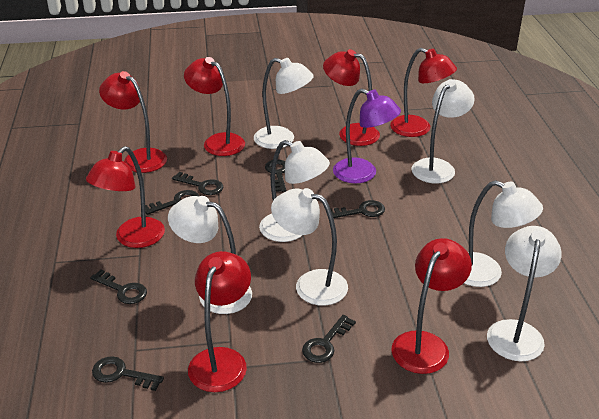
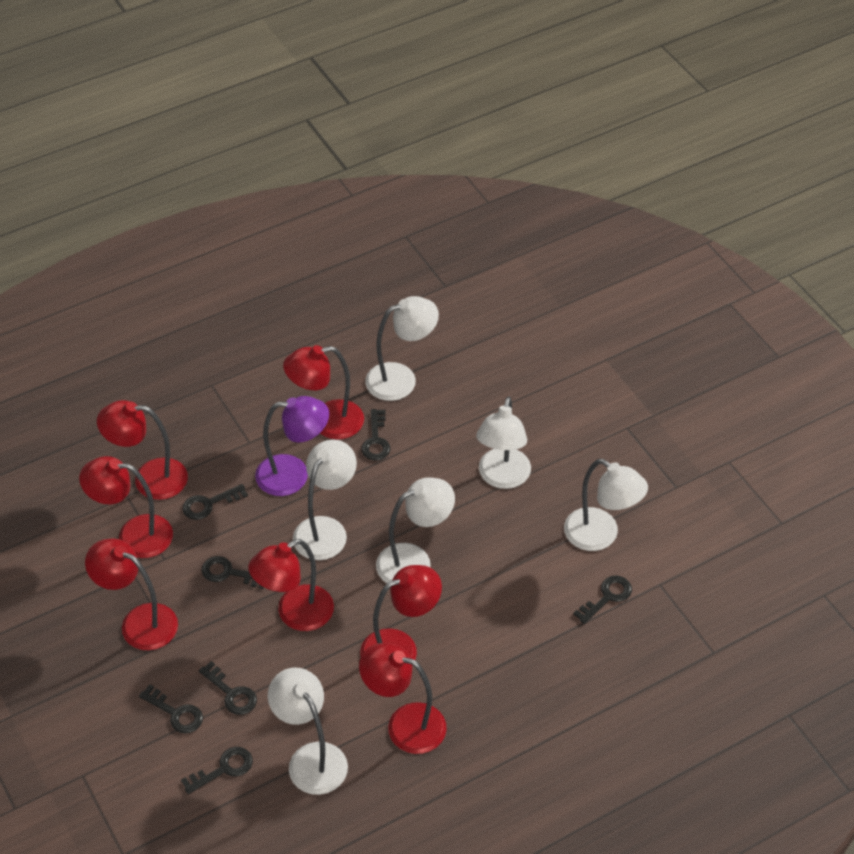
white lamp: 7 -> 6

